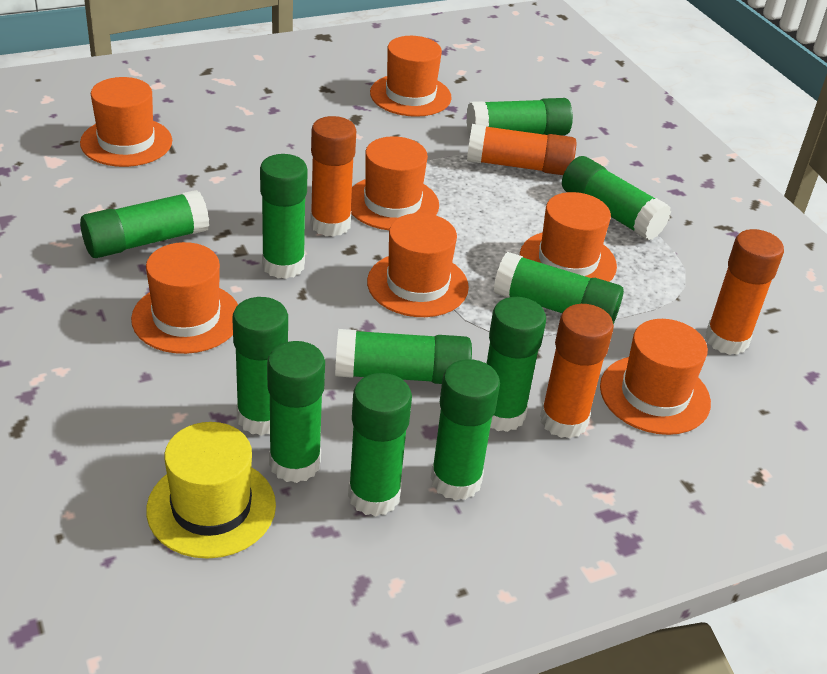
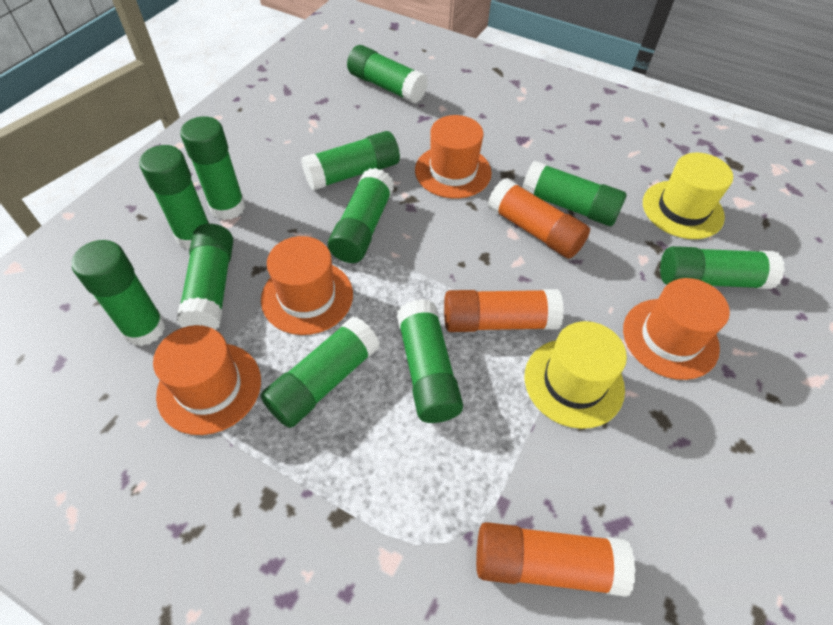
orange glue stick: 4 -> 3
orange hat: 7 -> 4
yellow hat: 1 -> 2

